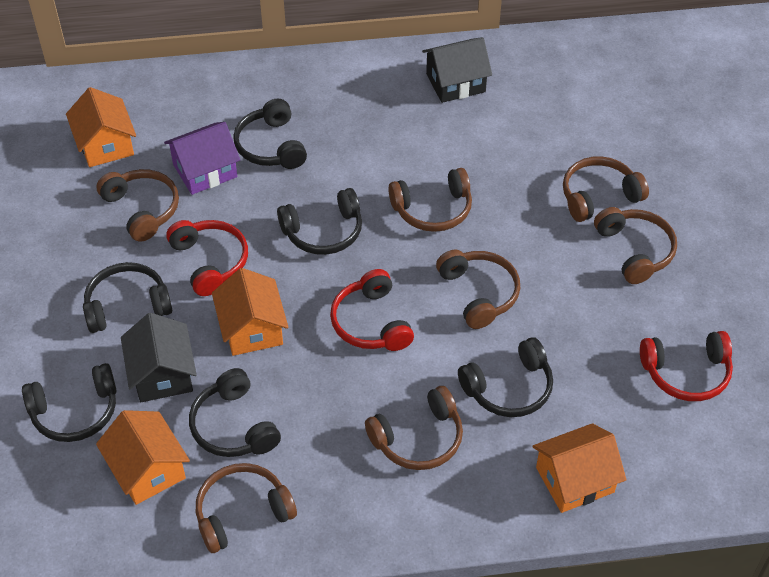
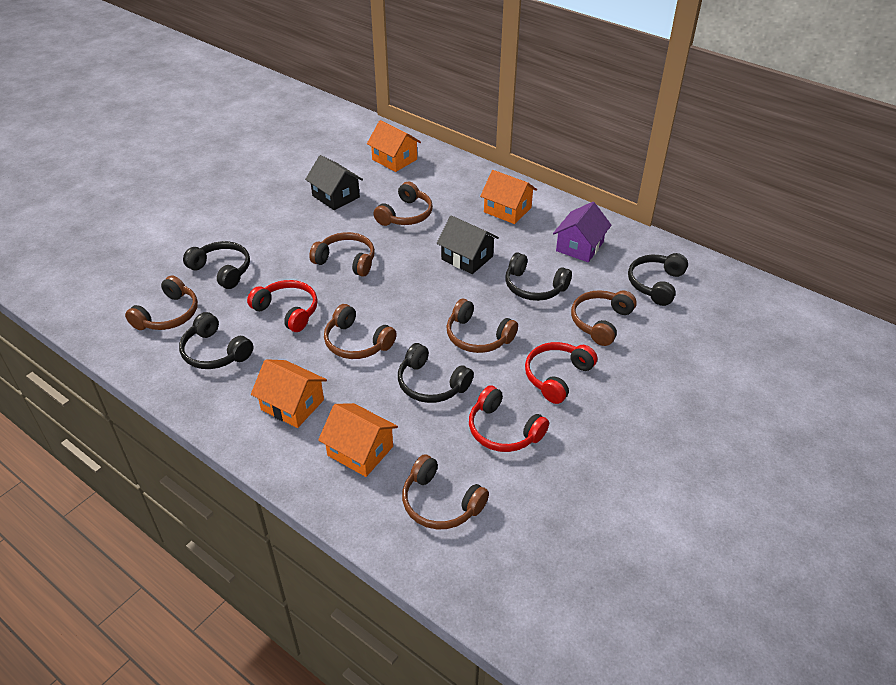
black headphones: 6 -> 5

